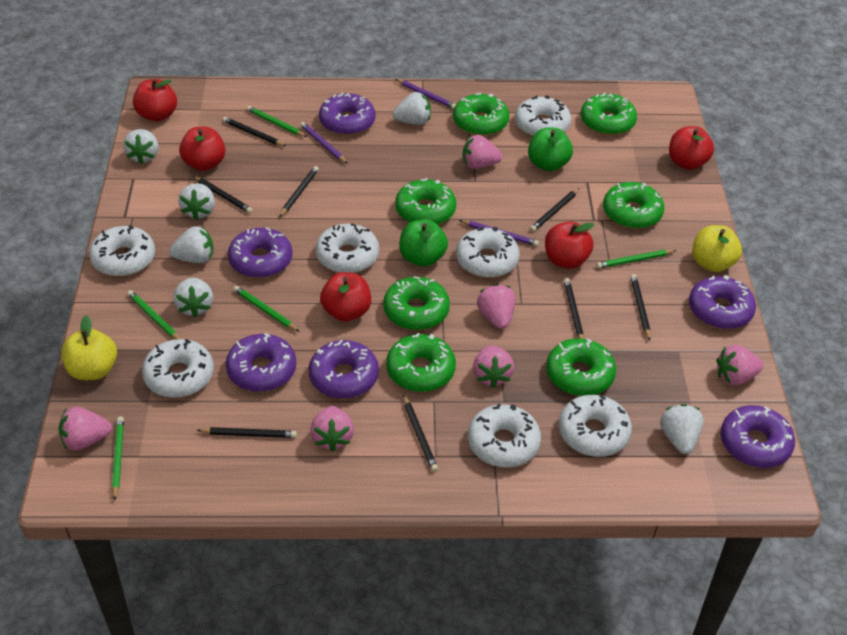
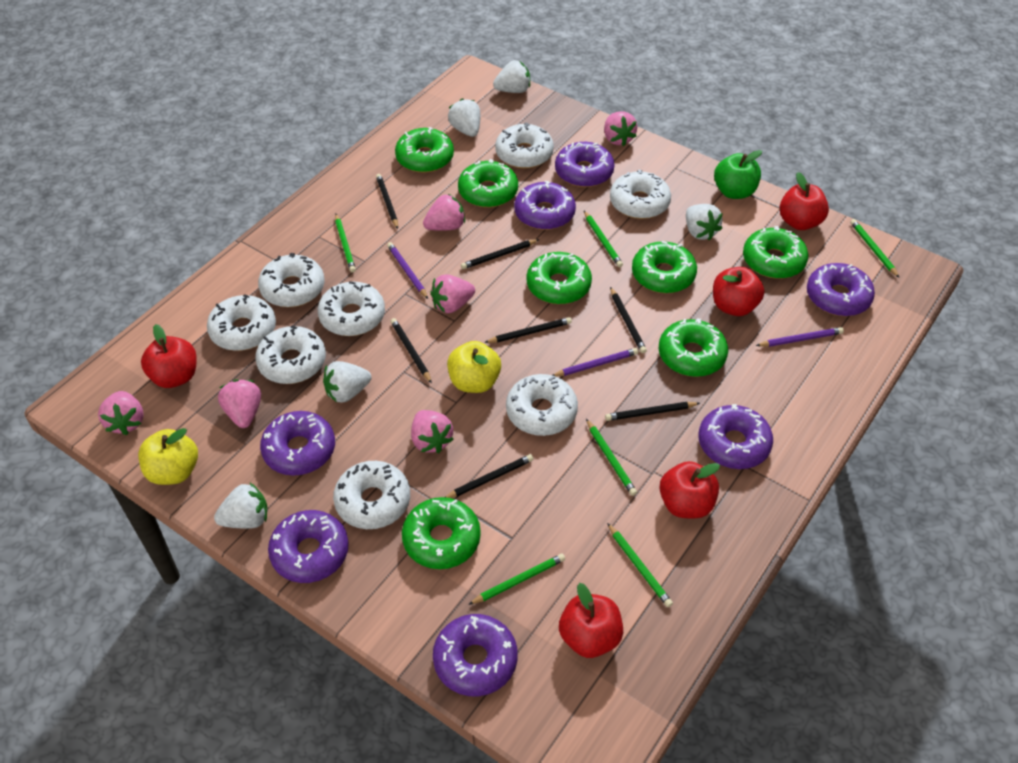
black pencil: 8 -> 7
green apple: 2 -> 1
green pencil: 5 -> 6
purple donut: 6 -> 7
white donut: 7 -> 8
white strawberry: 6 -> 5

